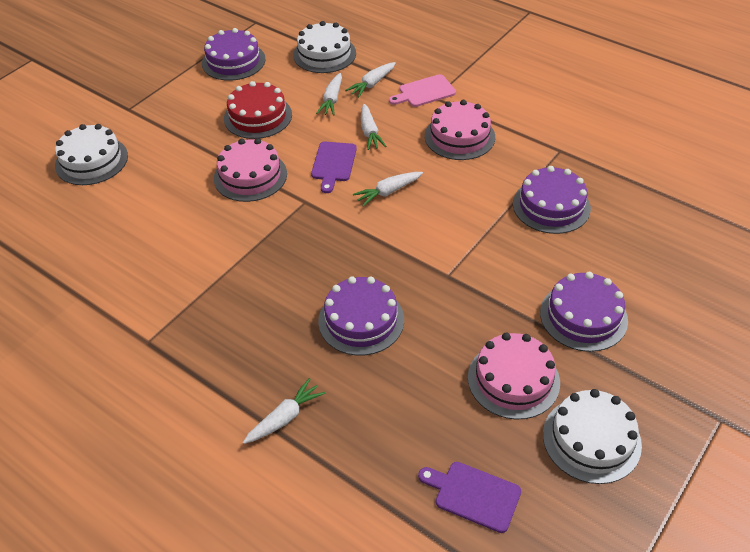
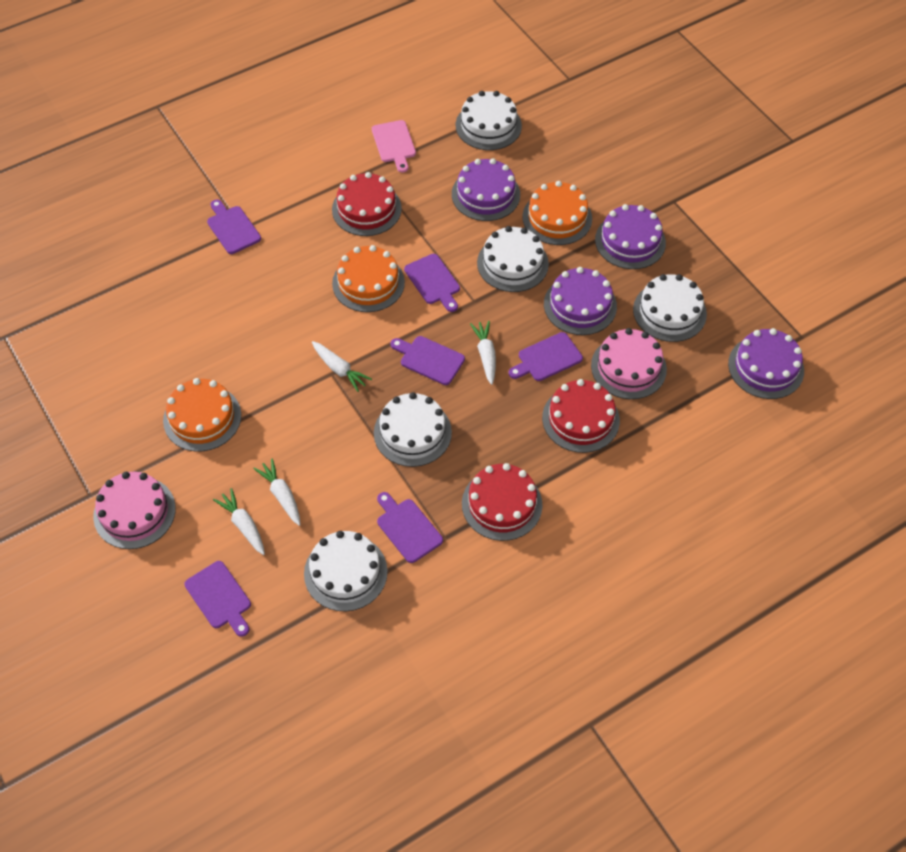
orange cake: 0 -> 3
pink cake: 3 -> 2
purple cutting board: 2 -> 6
red cake: 1 -> 3
white cake: 3 -> 5
white carrot: 5 -> 4

